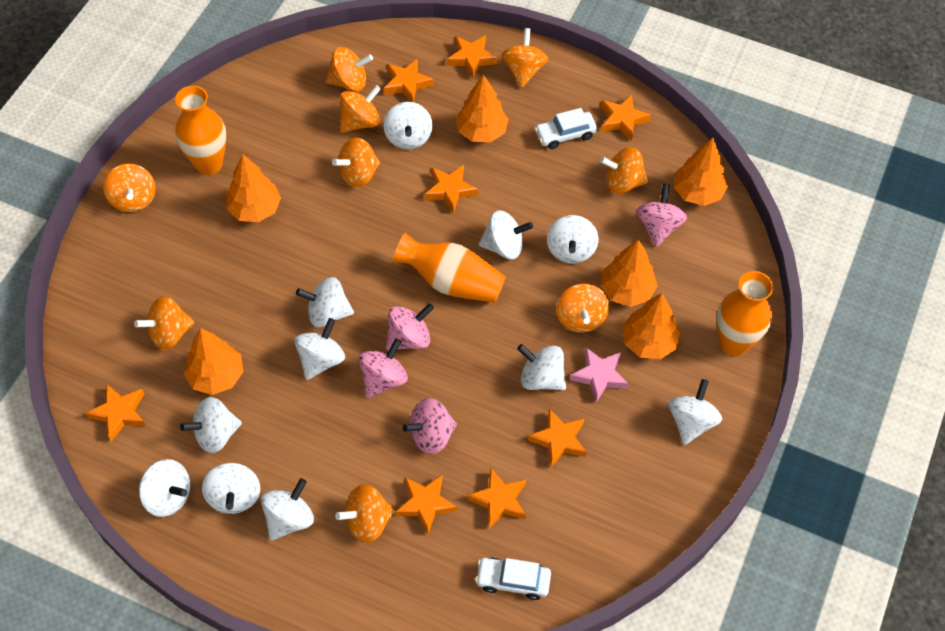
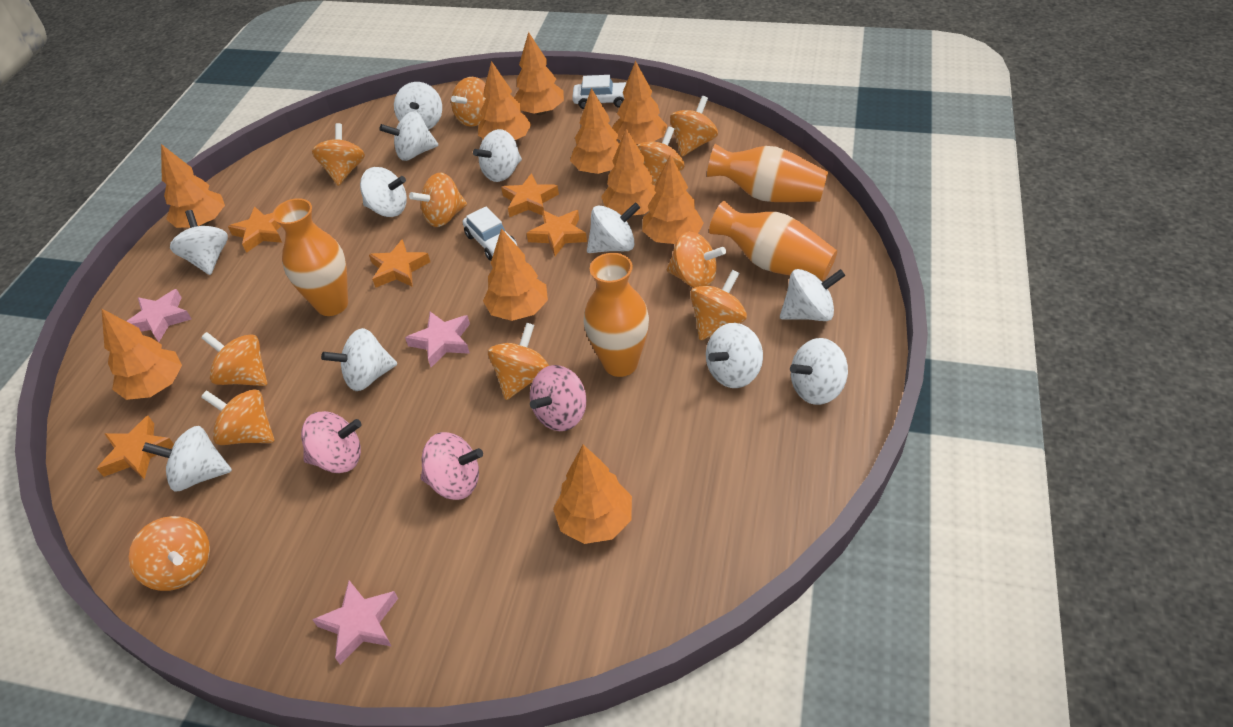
orange spinning top: 9 -> 11
orange star: 8 -> 5
orange tree: 6 -> 10
orange vase: 3 -> 4
pink spinning top: 4 -> 3
pink star: 1 -> 3

